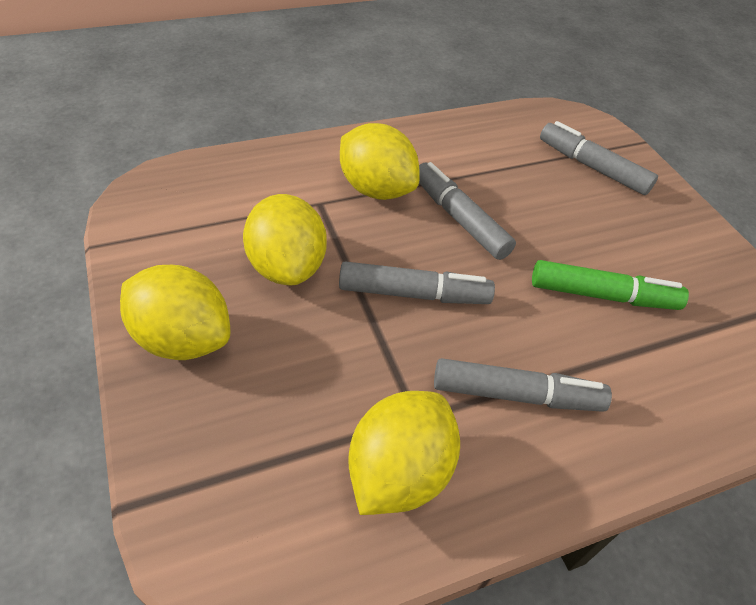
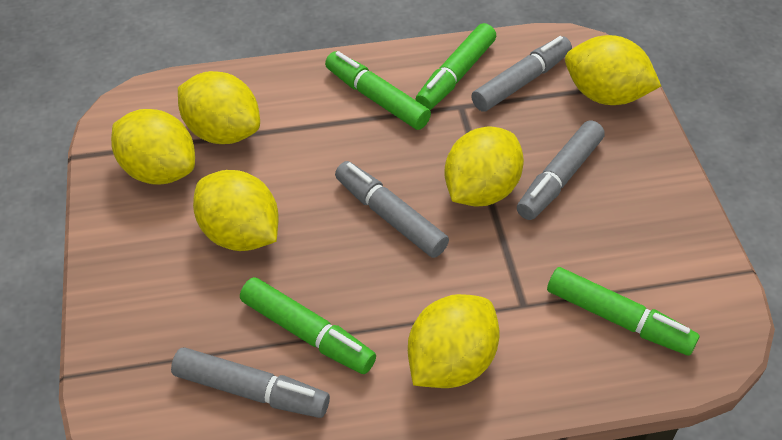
green marker: 1 -> 4
yellow lemon: 4 -> 6

